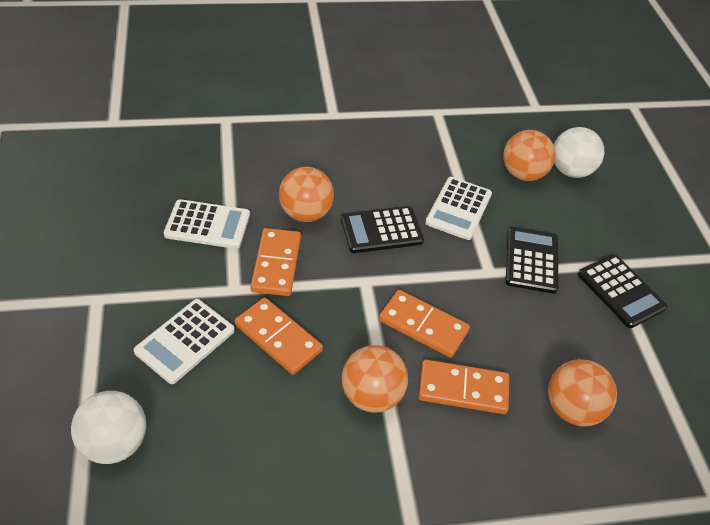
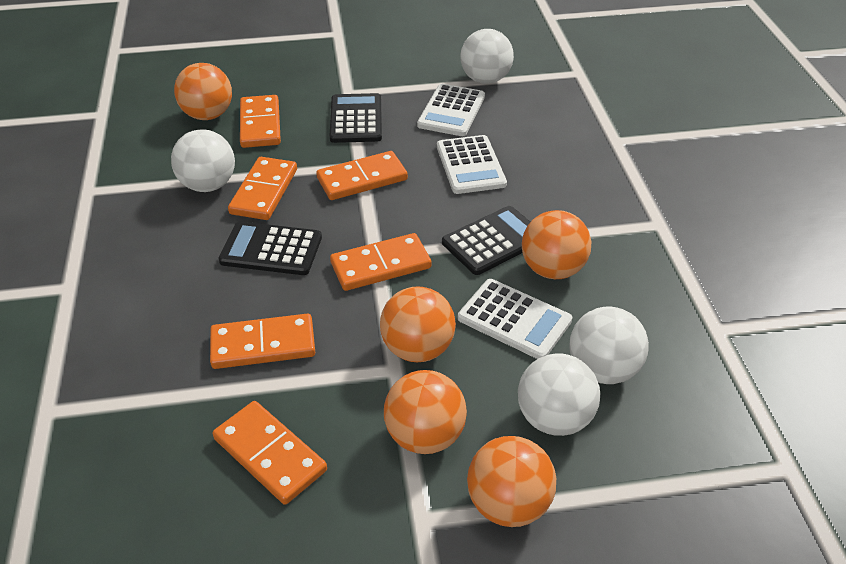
orange ball: 4 -> 5
orange domino: 4 -> 6
white ball: 2 -> 4

